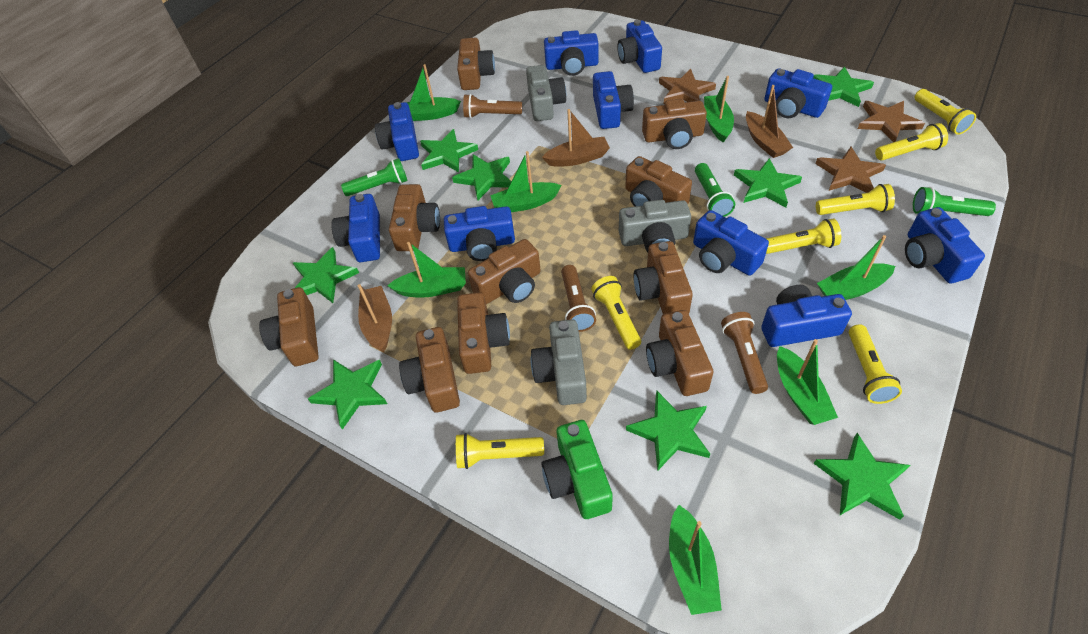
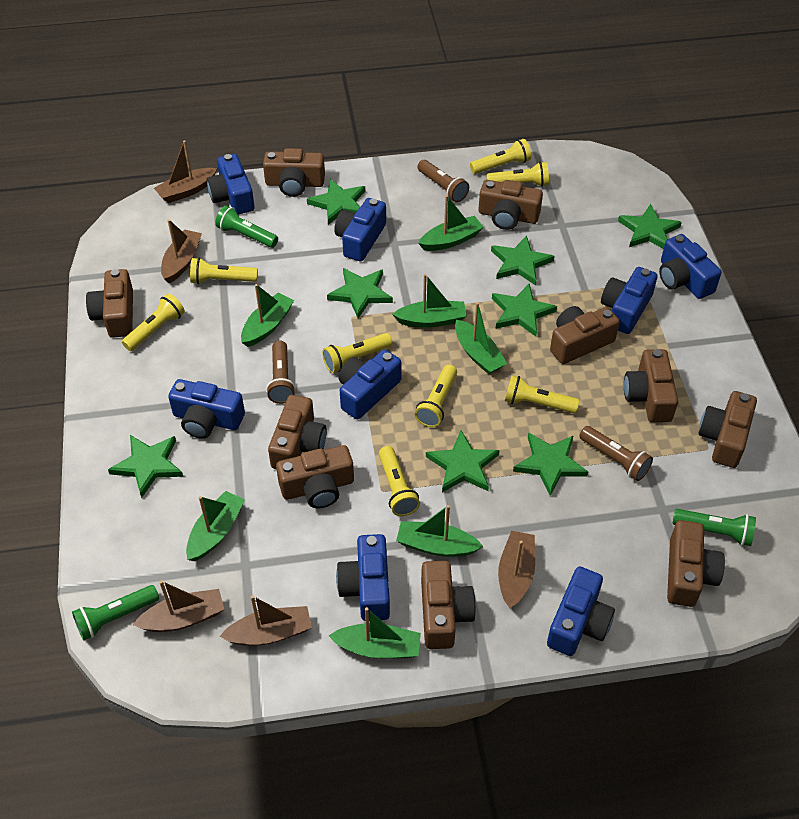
blue camera: 10 -> 8
brown boat: 3 -> 5
brown star: 3 -> 0
green camera: 1 -> 0
grey camera: 3 -> 0
yellow flashlight: 7 -> 8

